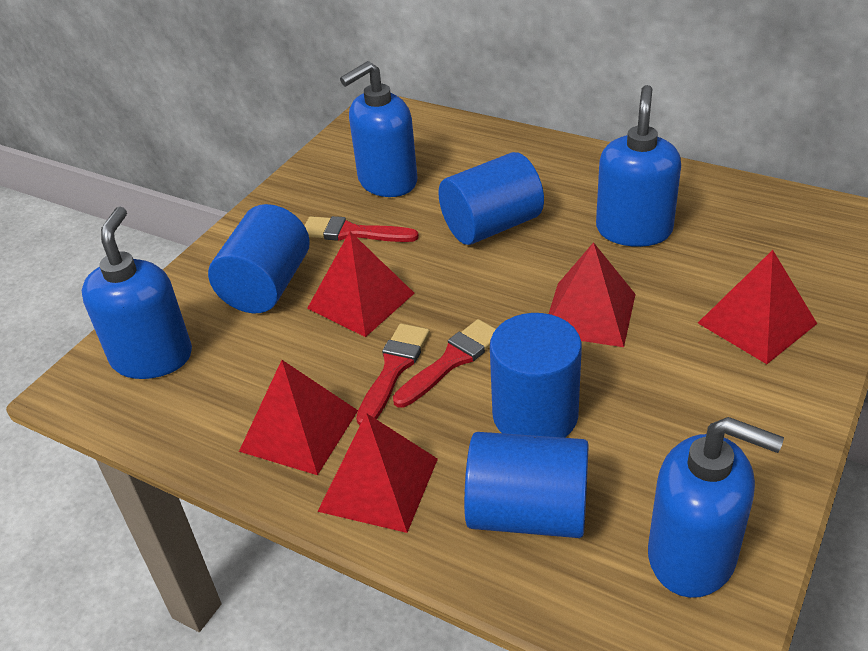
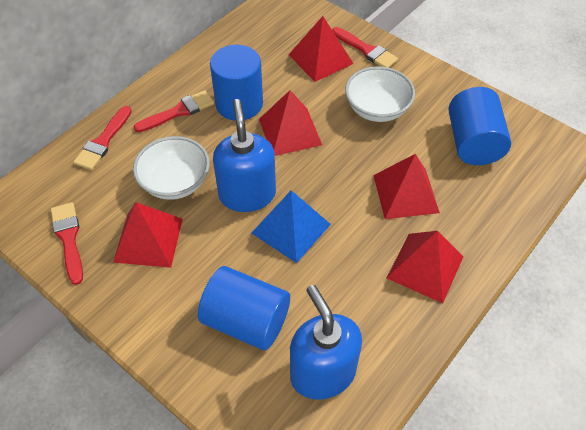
blue cylinder: 4 -> 3
blue pyramid: 0 -> 1
blue soap dispenser: 4 -> 2
red brush: 3 -> 4
white bowl: 0 -> 2

